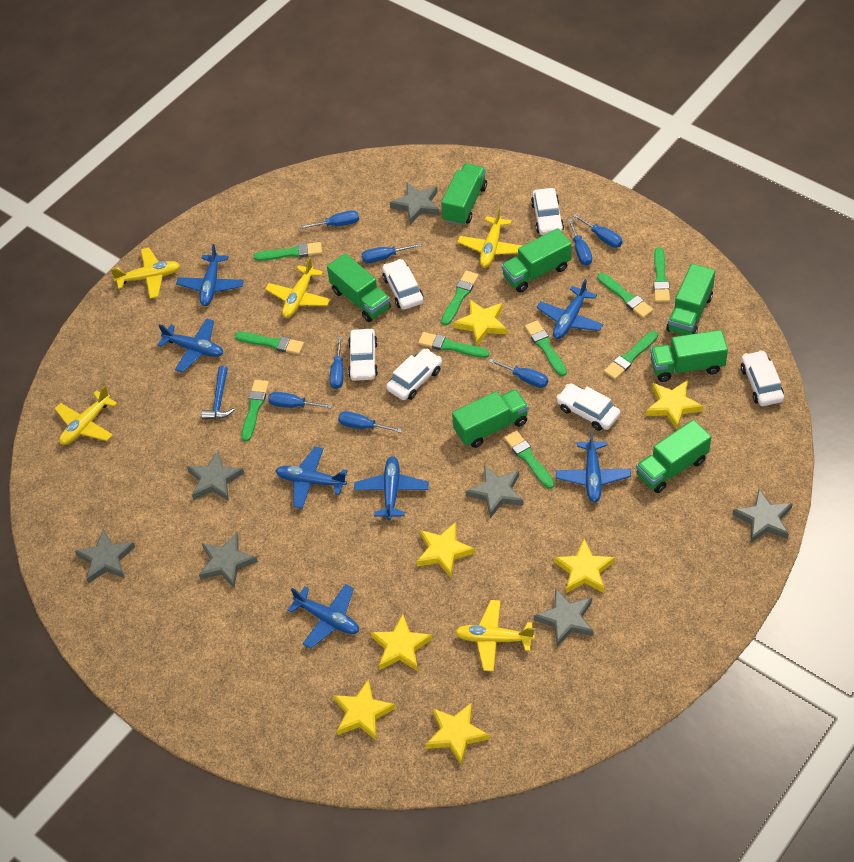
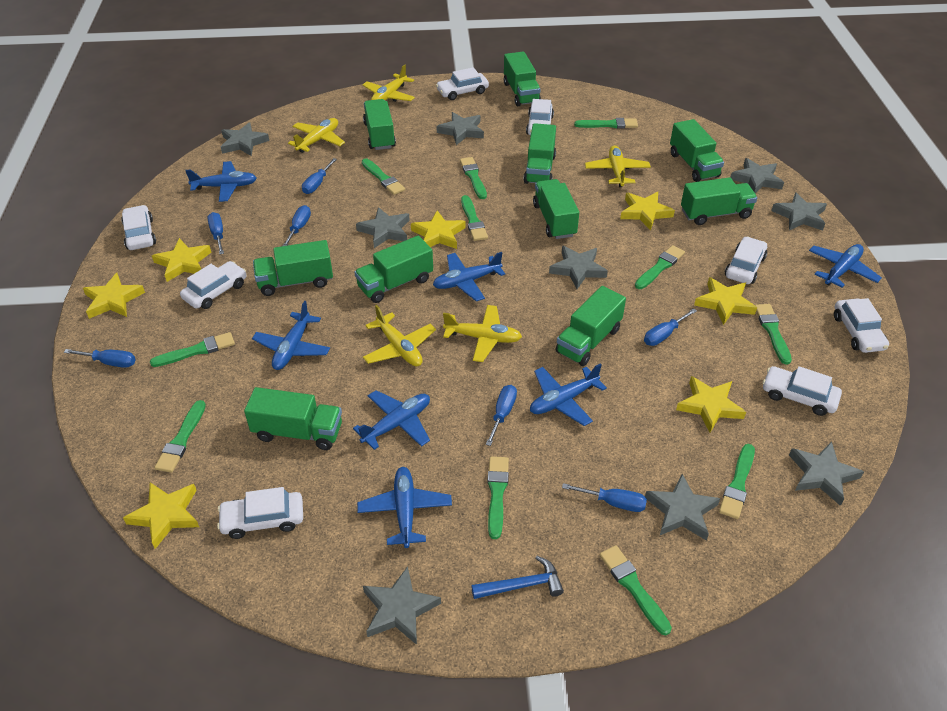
blue screwdriver: 8 -> 7
green brush: 10 -> 11
green truck: 7 -> 10
grey star: 7 -> 9
white car: 6 -> 8

